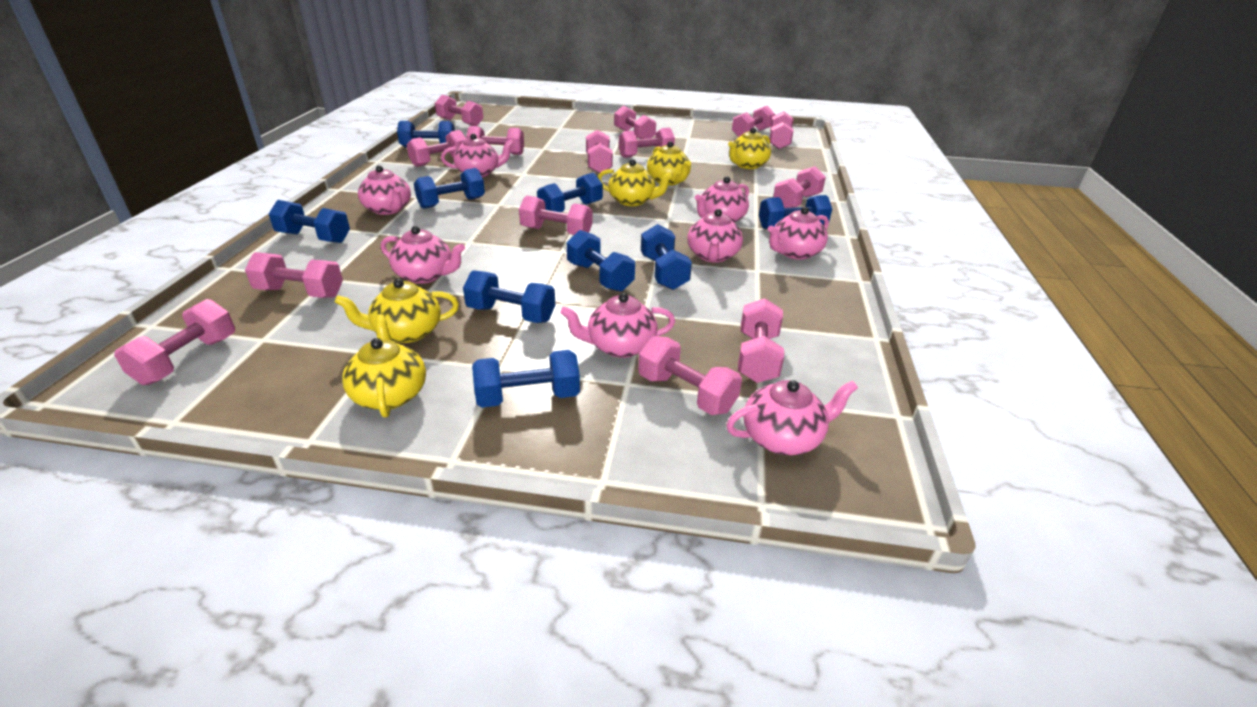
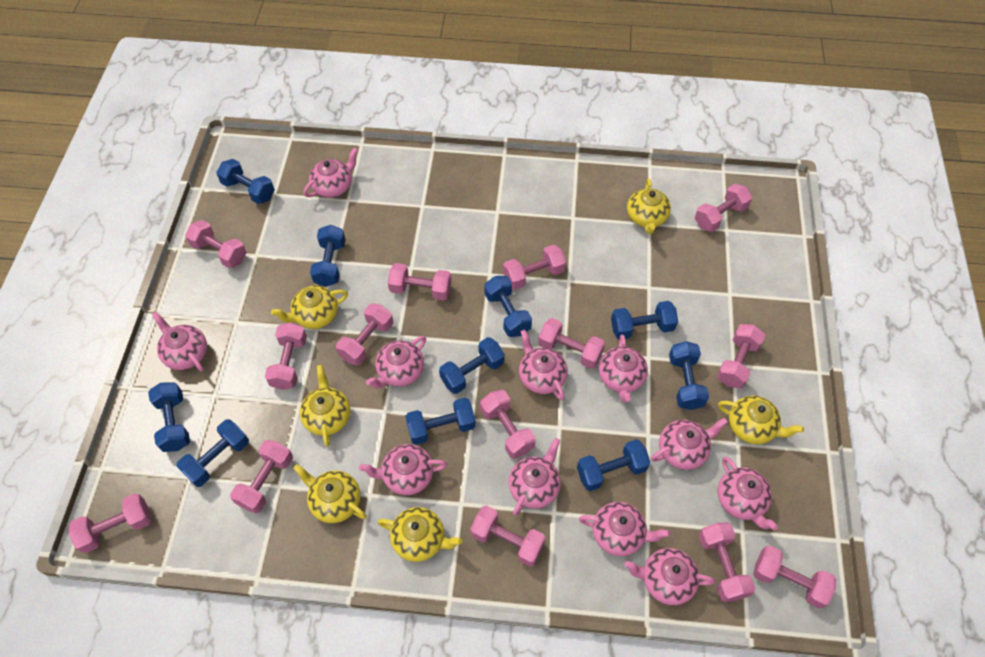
blue dumbbell: 9 -> 10
pink teapot: 8 -> 11
yellow teapot: 5 -> 6

